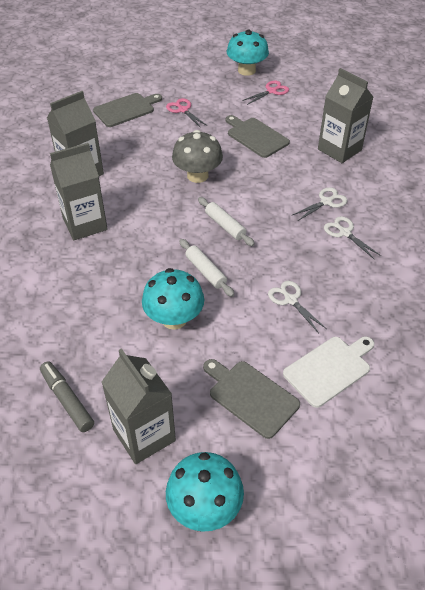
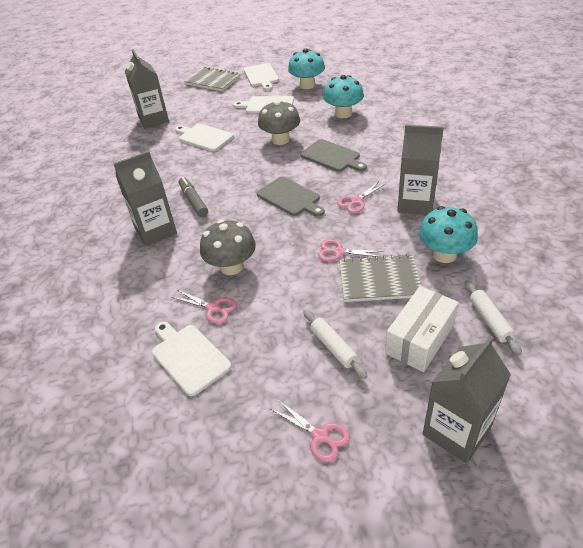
grey cutting board: 3 -> 2
grey mushroom: 1 -> 2
grey notebook: 0 -> 2
pink scissors: 2 -> 4
white box: 0 -> 1
white cutting board: 1 -> 4
white scissors: 3 -> 0

